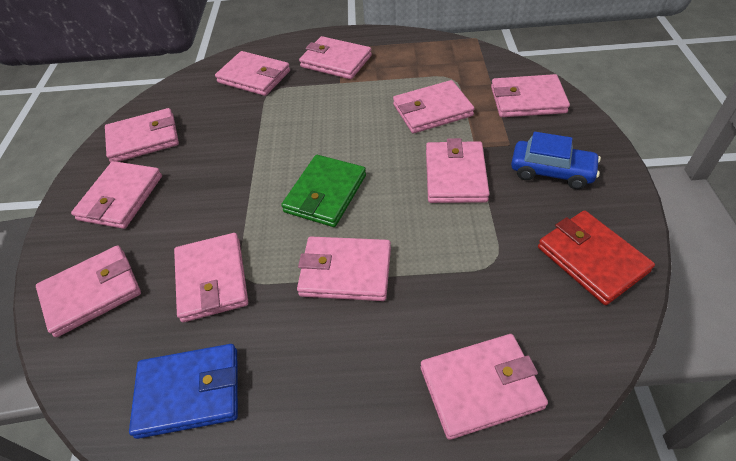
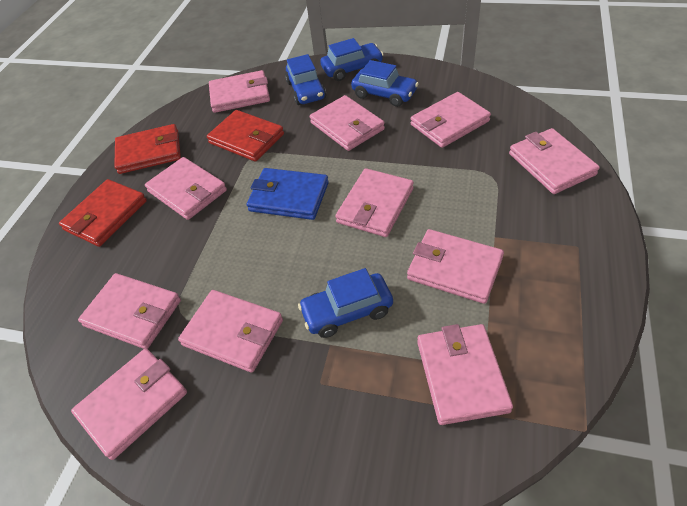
blue car: 1 -> 4
green wallet: 1 -> 0
red wallet: 1 -> 3

